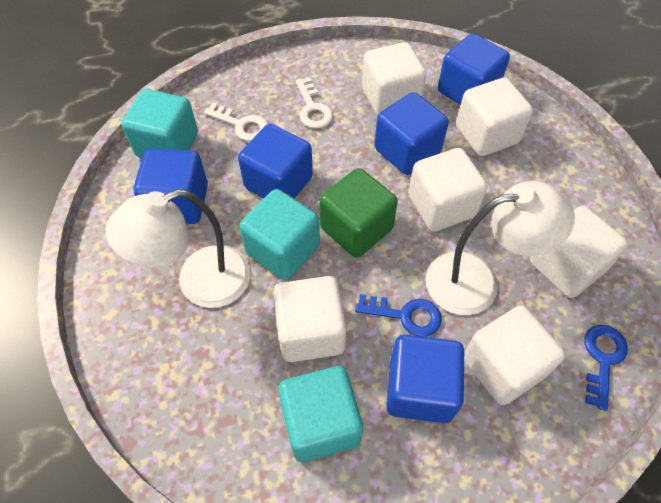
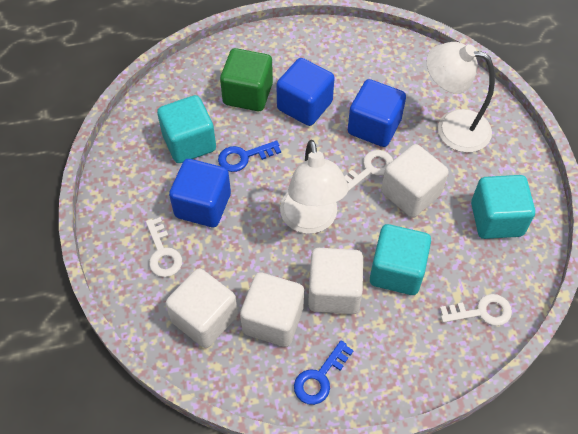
blue cube: 5 -> 3
white cube: 6 -> 4
white key: 2 -> 3

